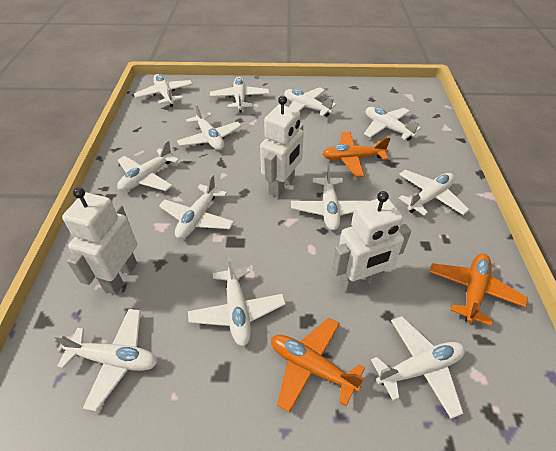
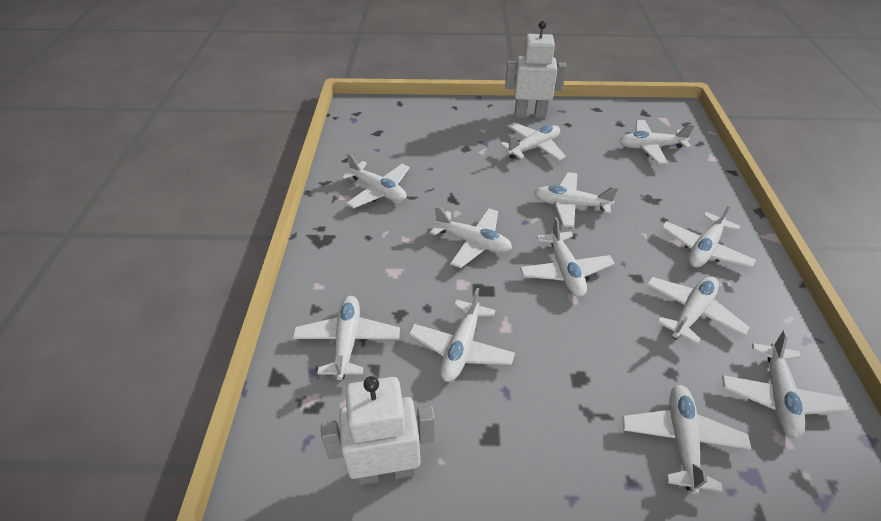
orange plane: 3 -> 0
white robot: 3 -> 2

